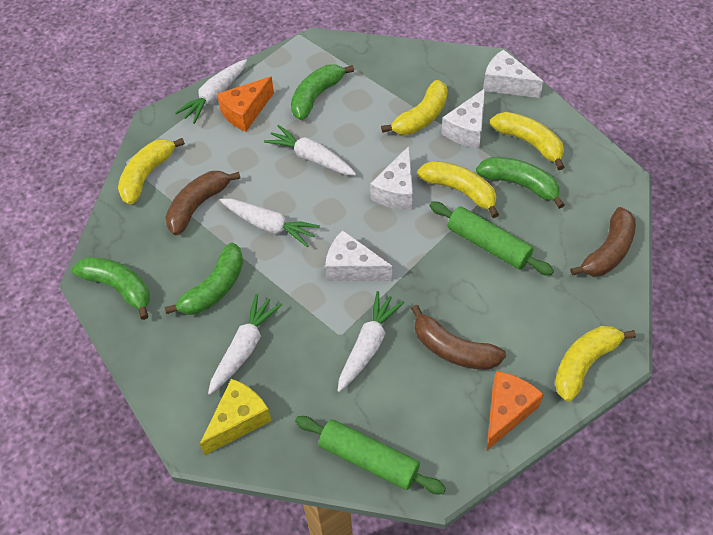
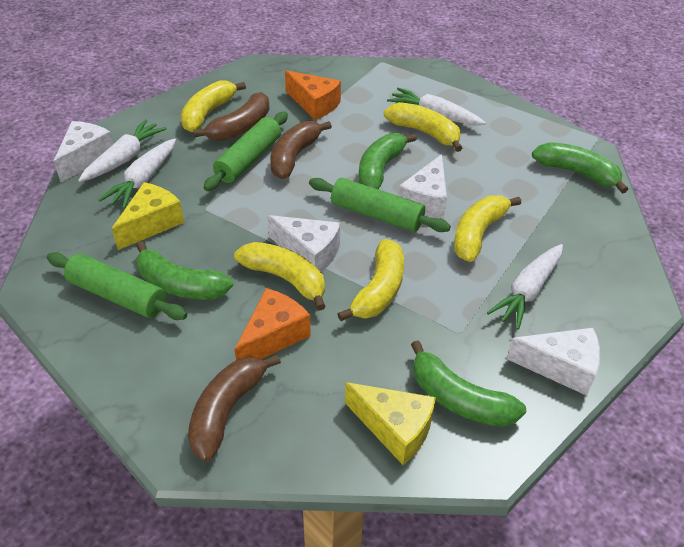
green rolling pin: 2 -> 3
white carrot: 5 -> 4
yellow cheese: 1 -> 2

